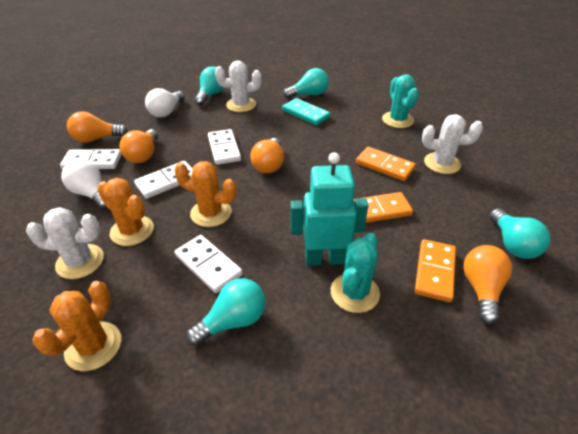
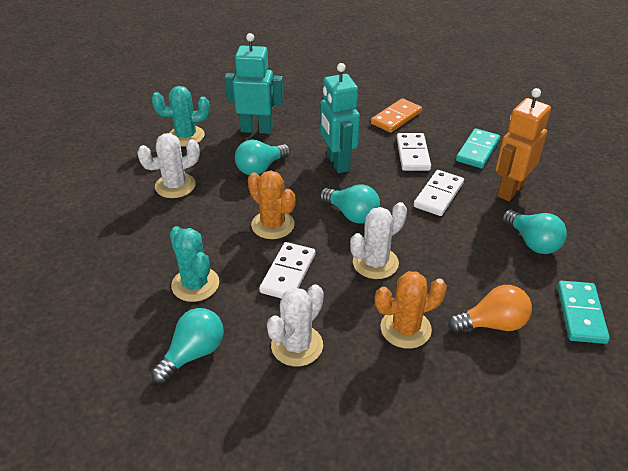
orange cactus: 3 -> 2
orange domino: 3 -> 1
orange light bulb: 4 -> 1
orange robot: 0 -> 1
turquoise domino: 1 -> 2
turquoise robot: 1 -> 2
white domino: 4 -> 3
white light bulb: 2 -> 0

